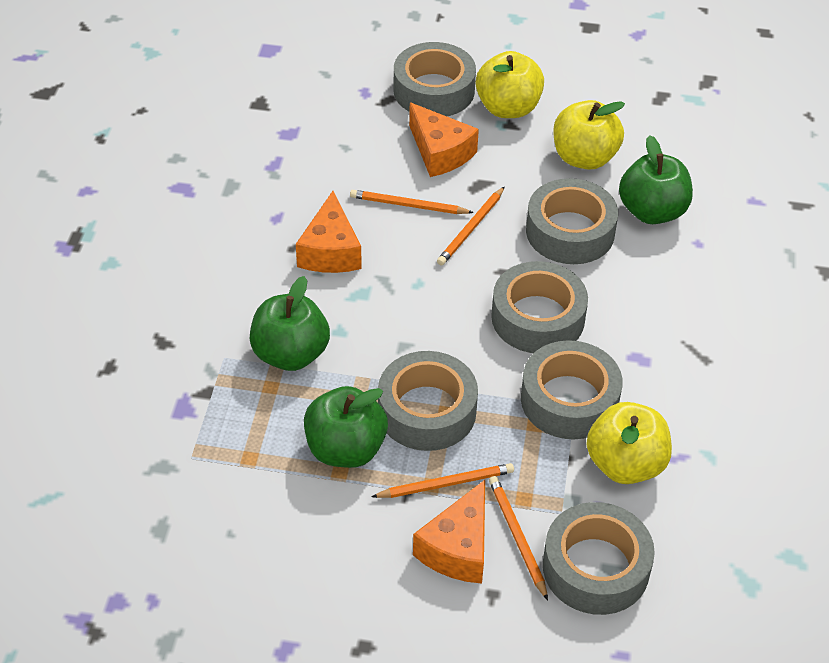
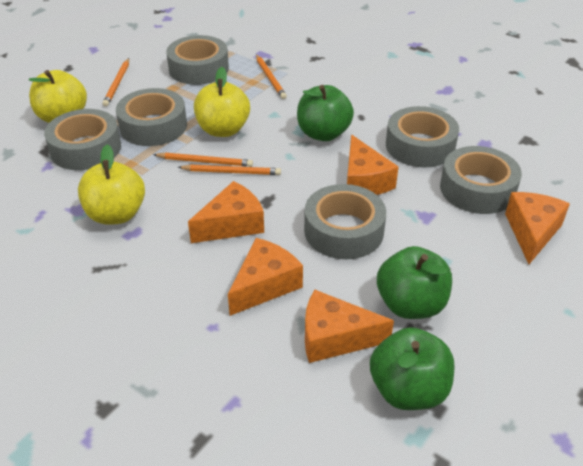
orange cheese: 3 -> 5

